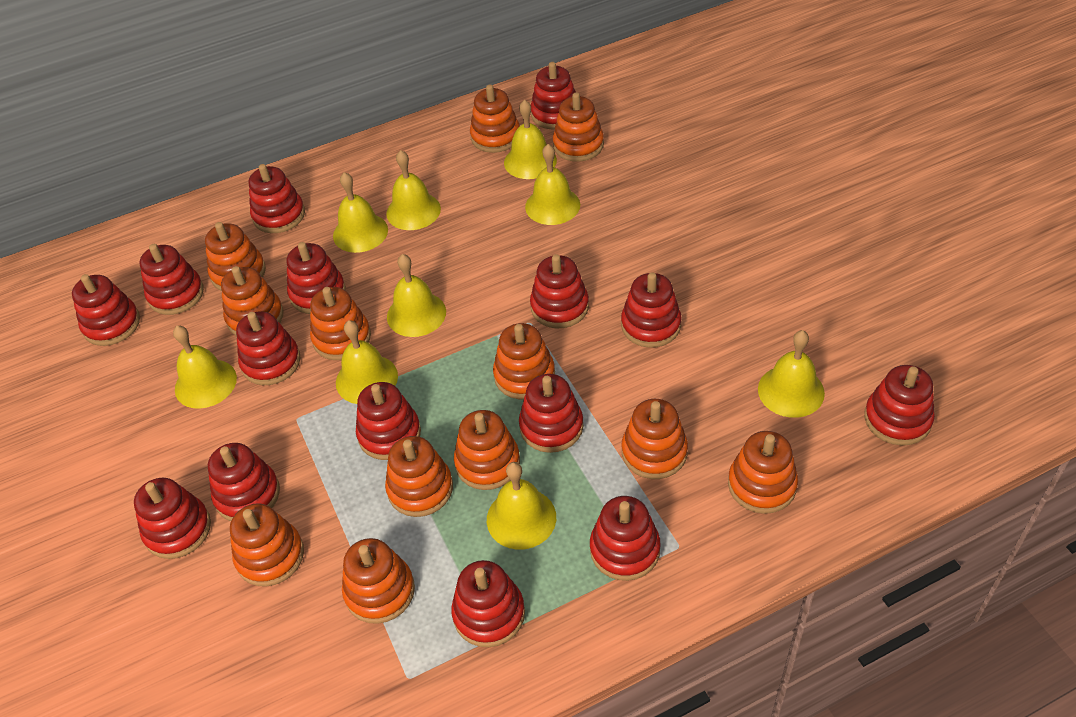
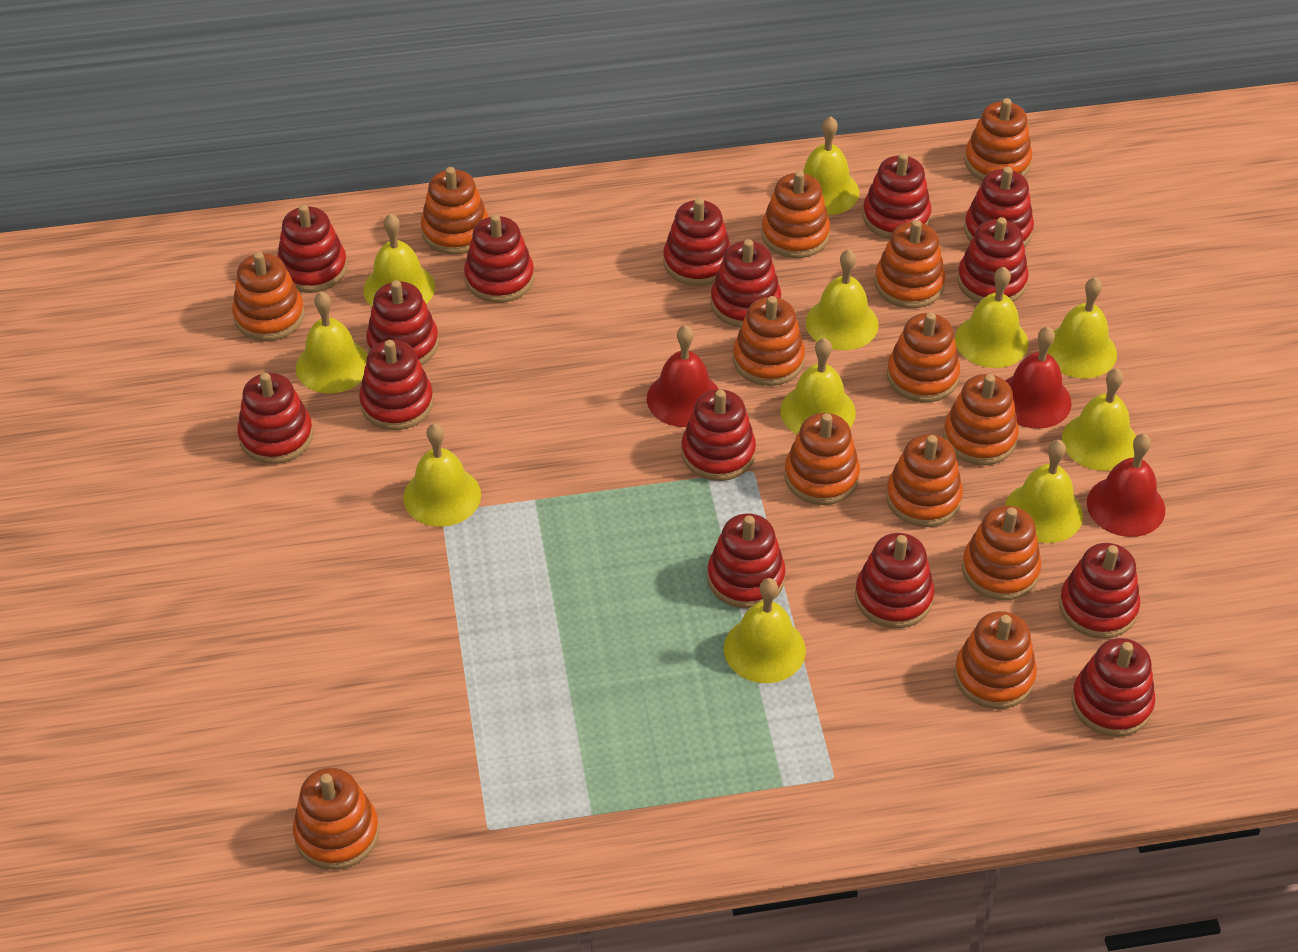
orange stacking toy: 12 -> 13
red bell: 0 -> 3
yellow bell: 9 -> 11

